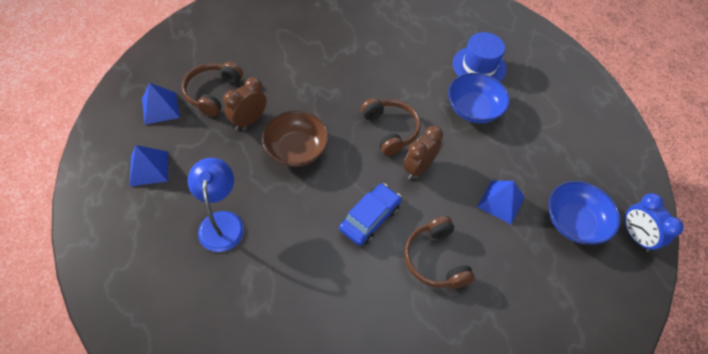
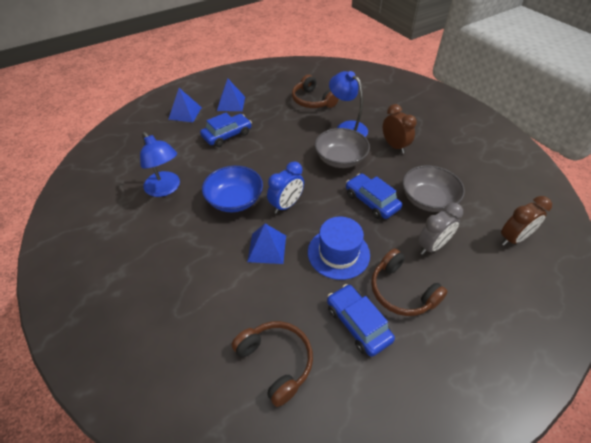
blue bowl: 2 -> 1
blue car: 1 -> 3
blue lamp: 1 -> 2
brown bowl: 1 -> 0
grey bowl: 0 -> 2
grey clock: 0 -> 1

